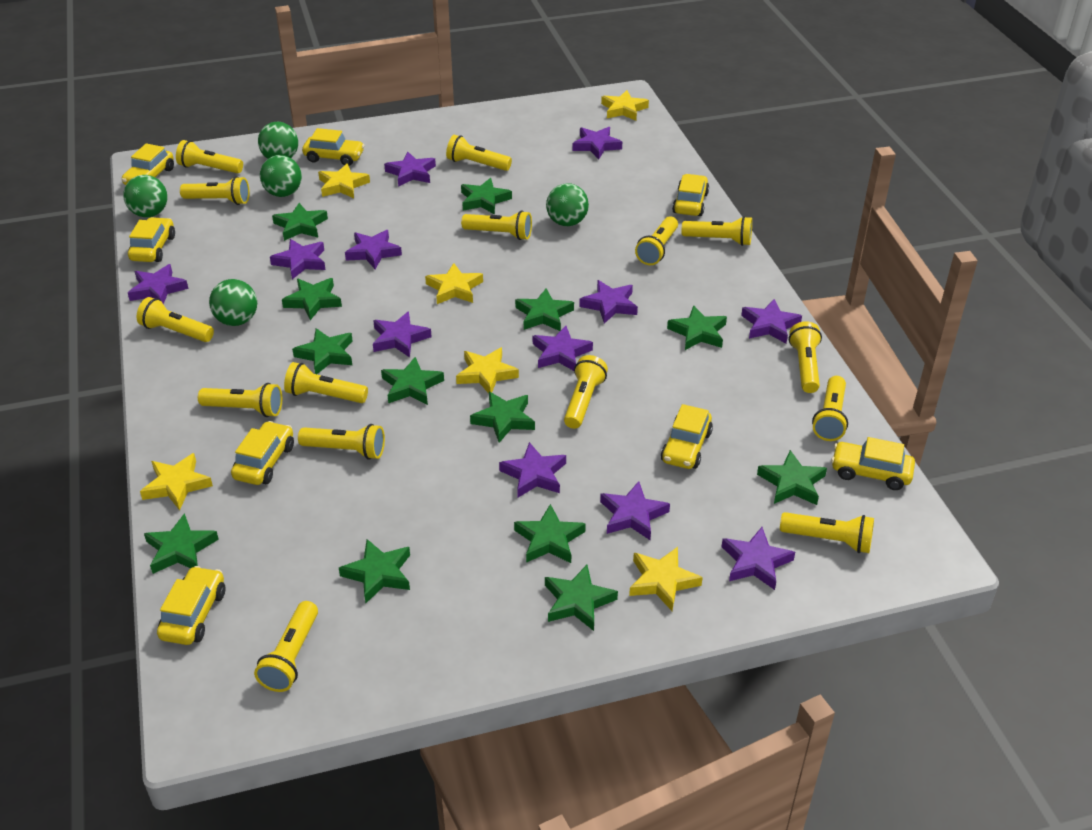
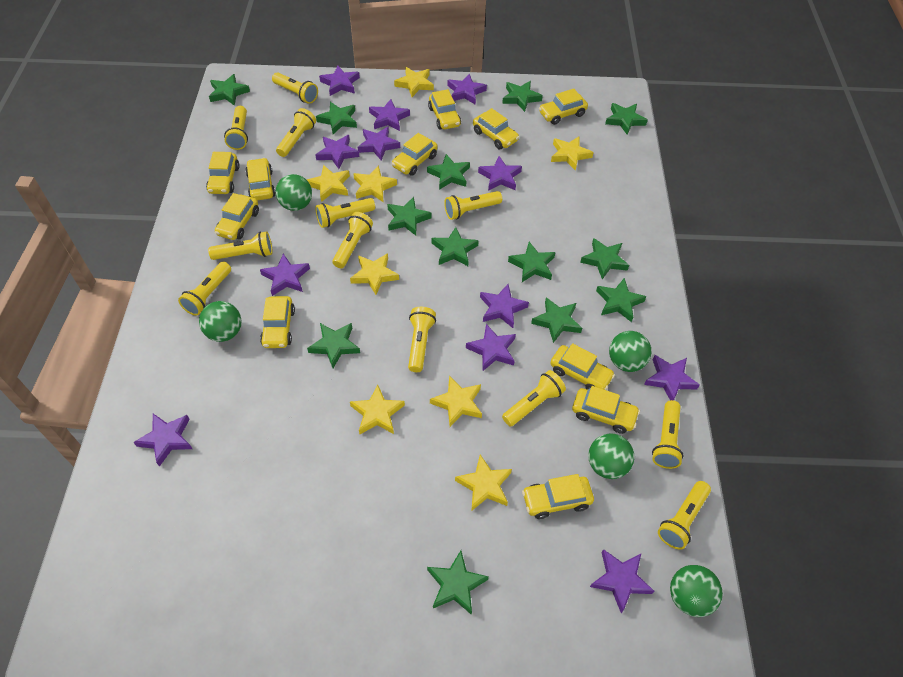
yellow car: 8 -> 11
yellow flashlight: 15 -> 12
yellow star: 6 -> 8

